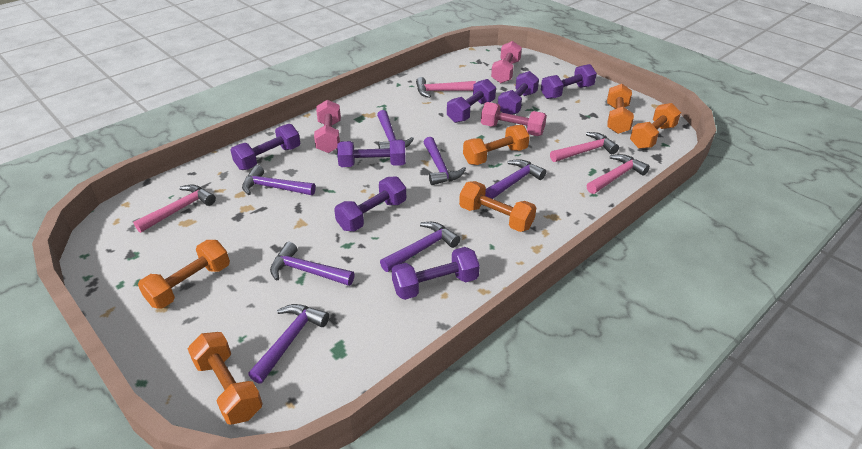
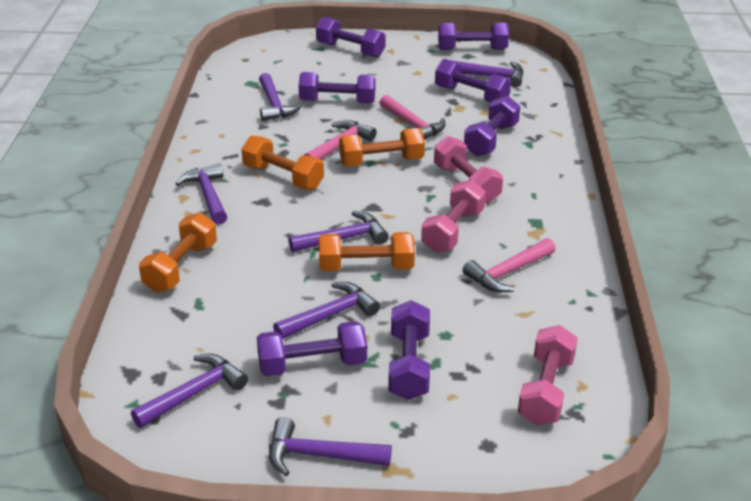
orange dumbbell: 6 -> 4
pink hammer: 4 -> 3

